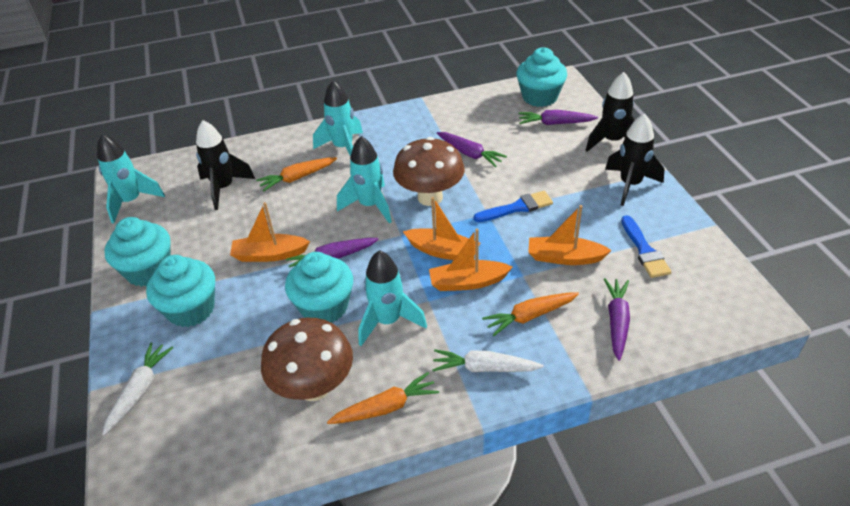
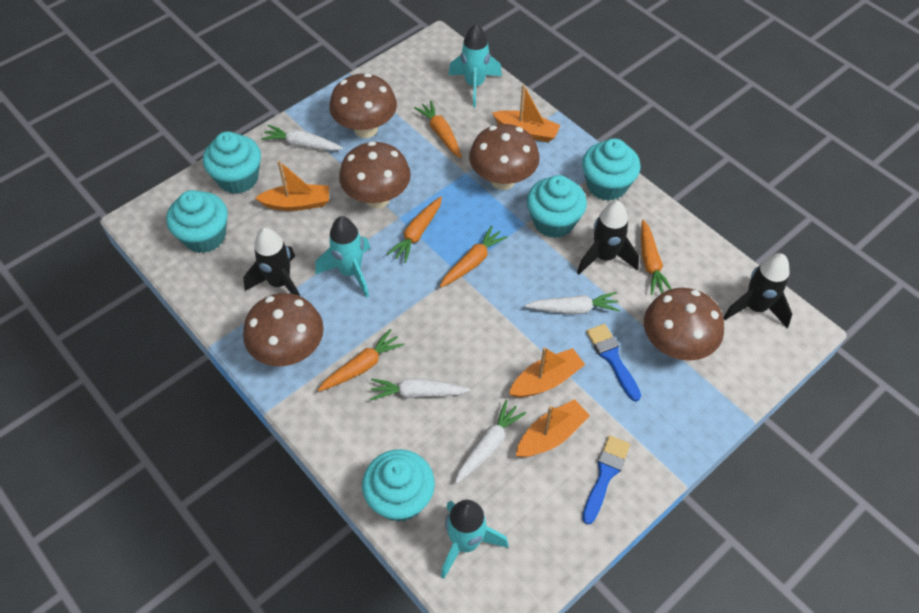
brown mushroom: 2 -> 5
orange carrot: 3 -> 5
purple carrot: 4 -> 0
turquoise cupcake: 4 -> 5
turquoise rocket: 4 -> 3
white carrot: 2 -> 4

